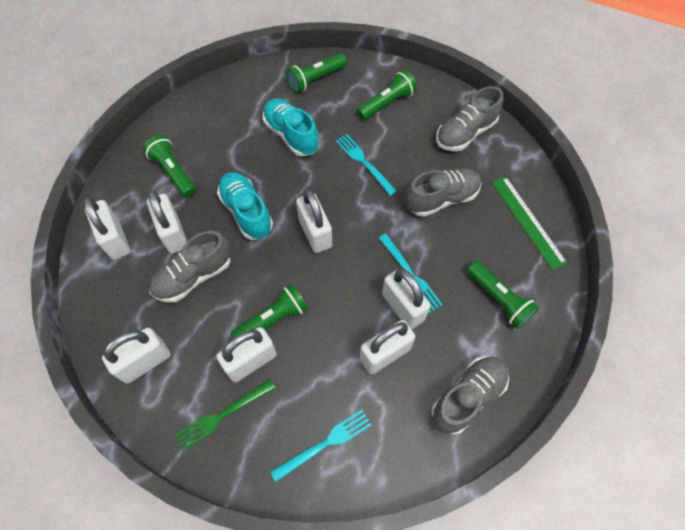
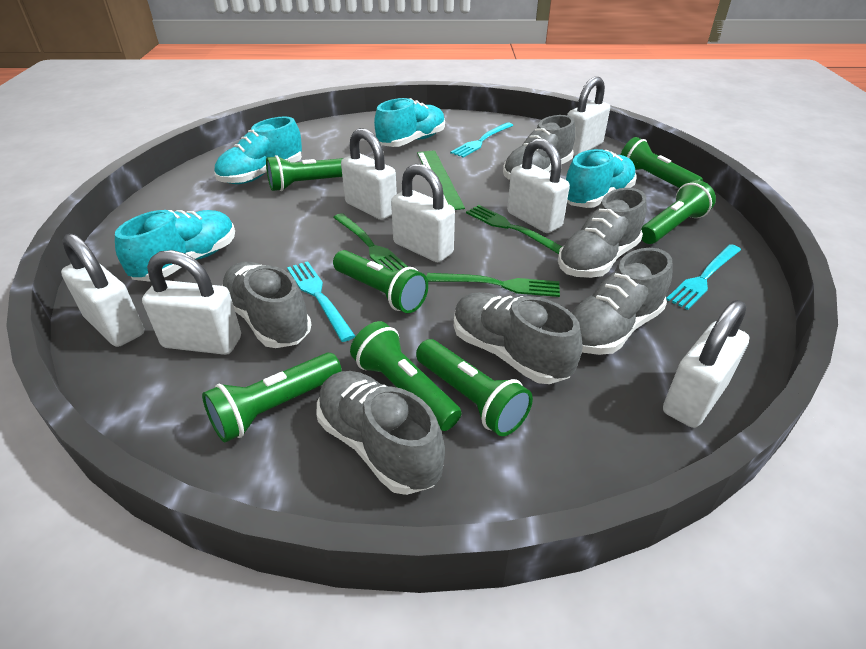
green flashlight: 5 -> 7
green fork: 1 -> 3
grey shoe: 4 -> 6
turquoise shoe: 2 -> 4

